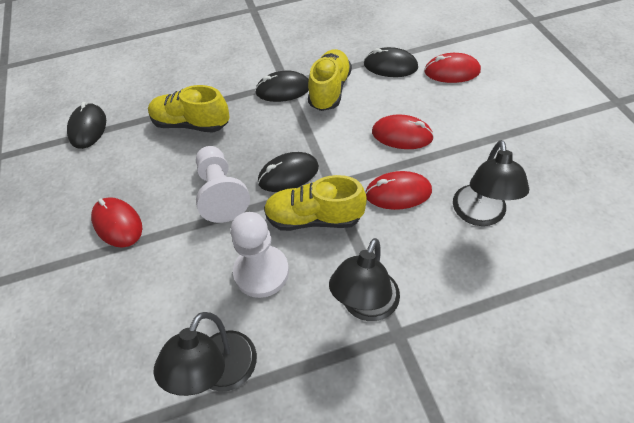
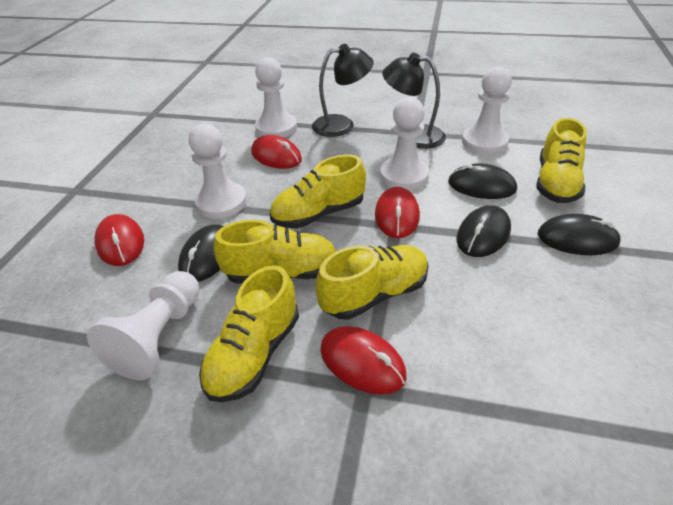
black lamp: 3 -> 2
white pawn: 2 -> 5
yellow shoe: 3 -> 5

